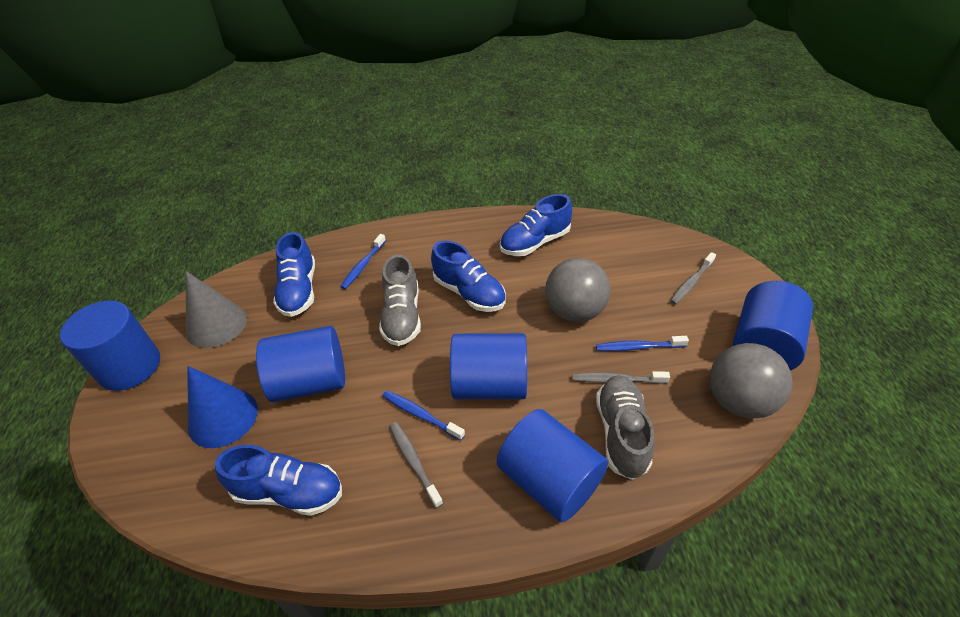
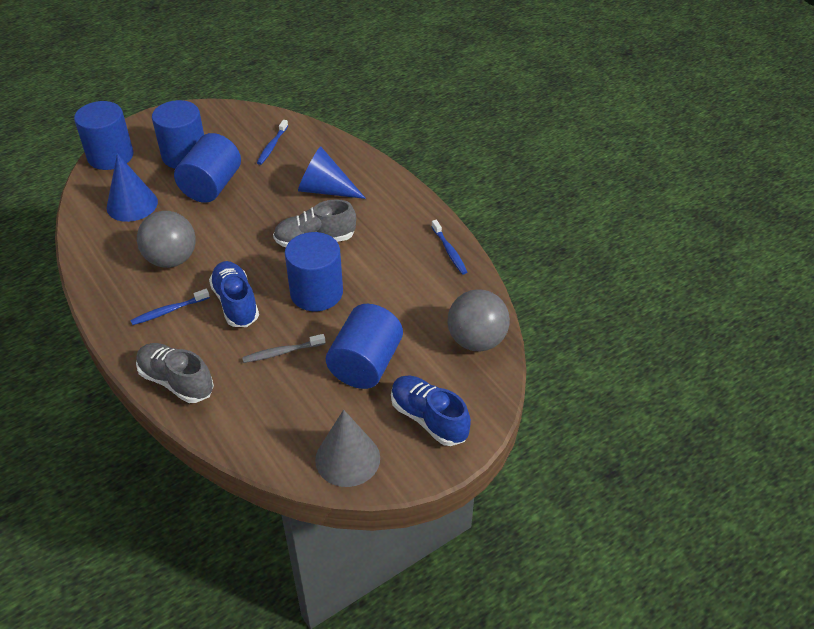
blue cone: 1 -> 2
blue shoe: 4 -> 2
grey toothbrush: 3 -> 1

